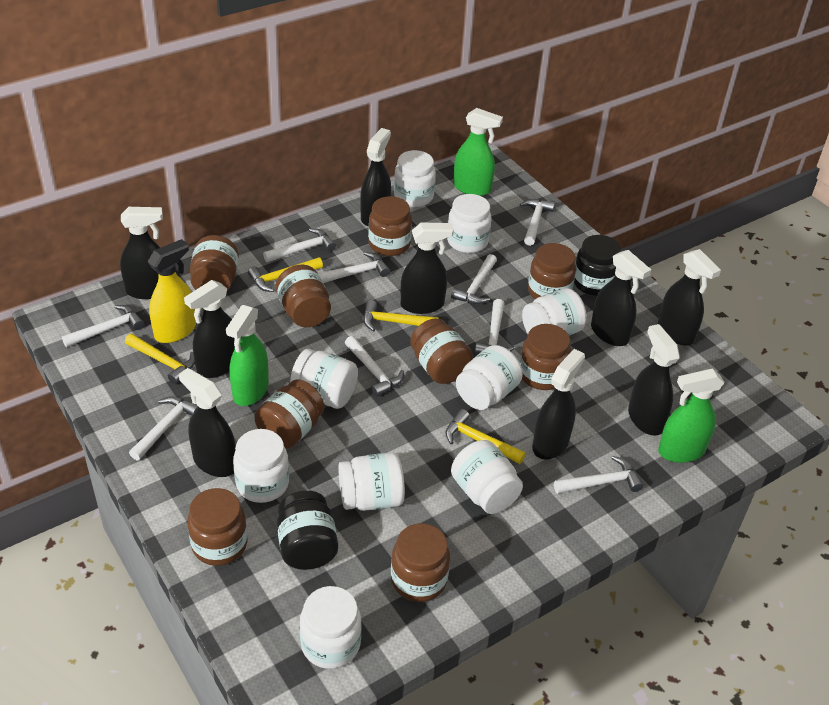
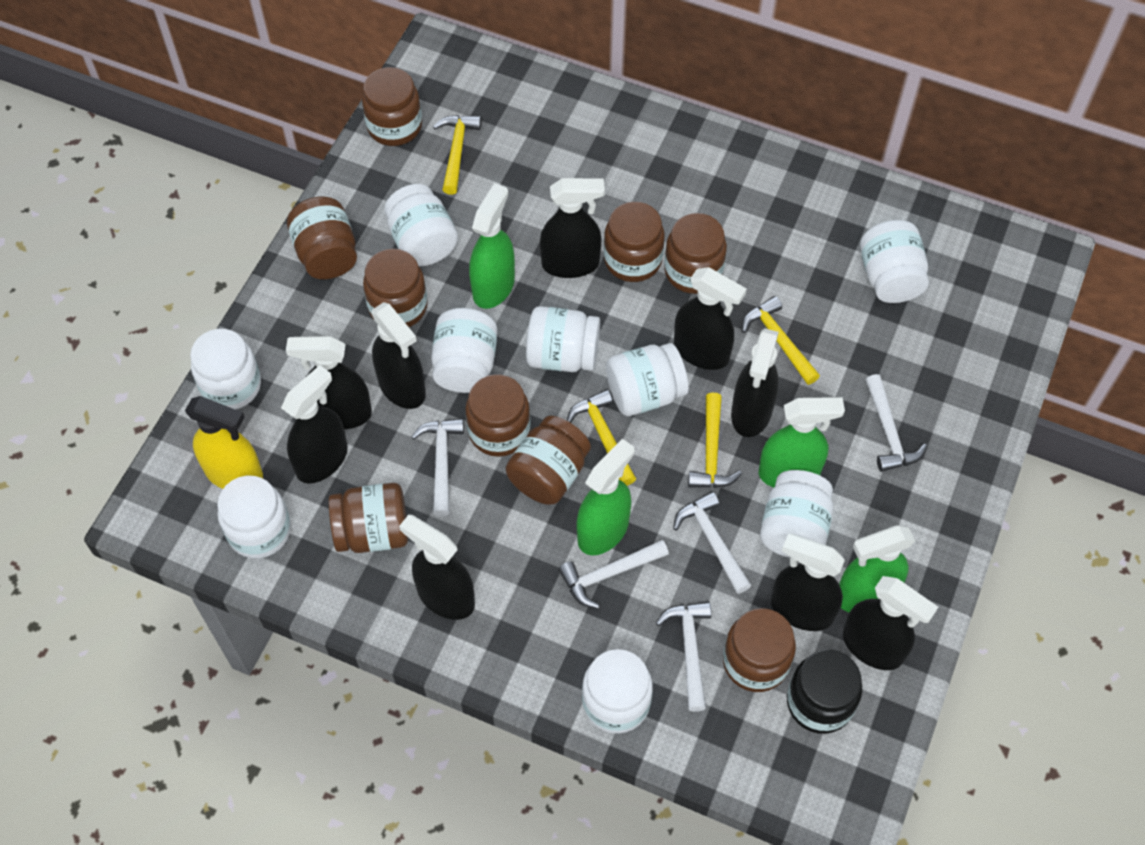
black jar: 2 -> 1
green spray bottle: 3 -> 4
white hammer: 9 -> 5

